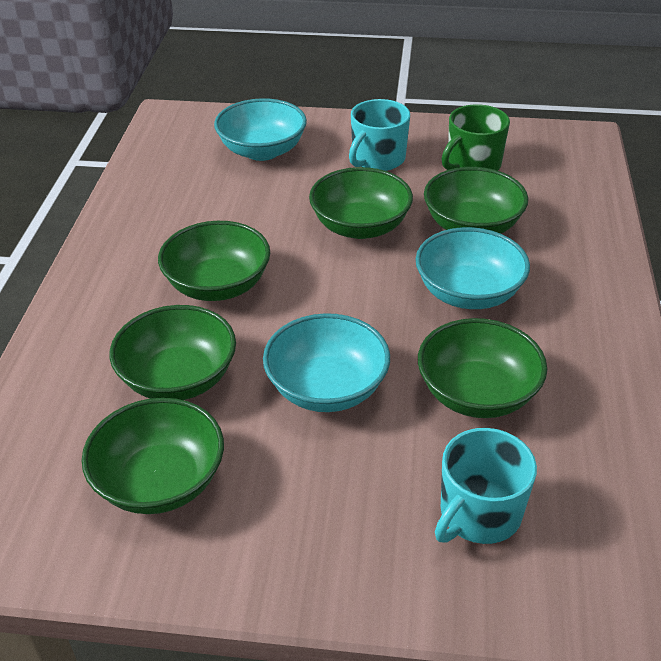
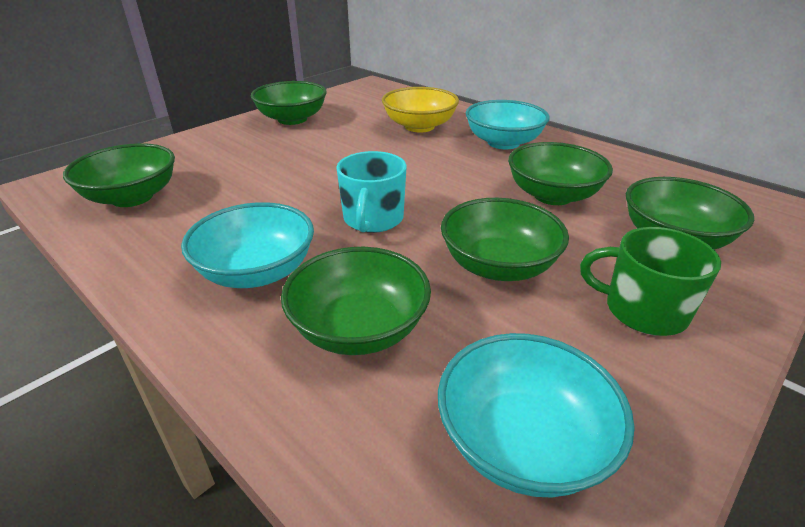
turquoise mug: 2 -> 1
yellow bowl: 0 -> 1

